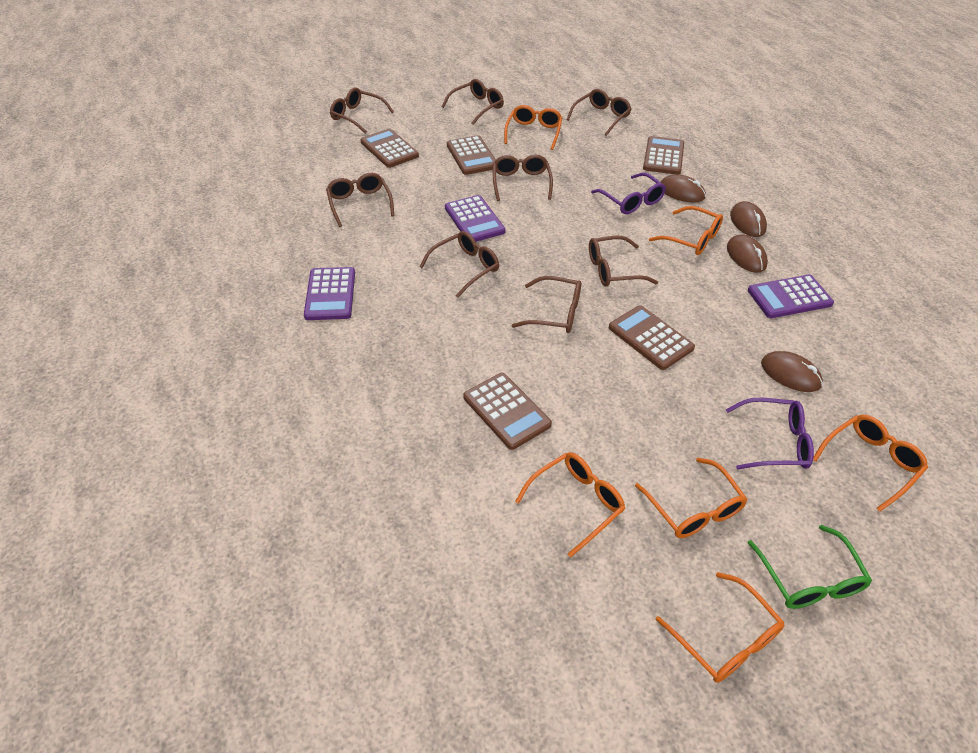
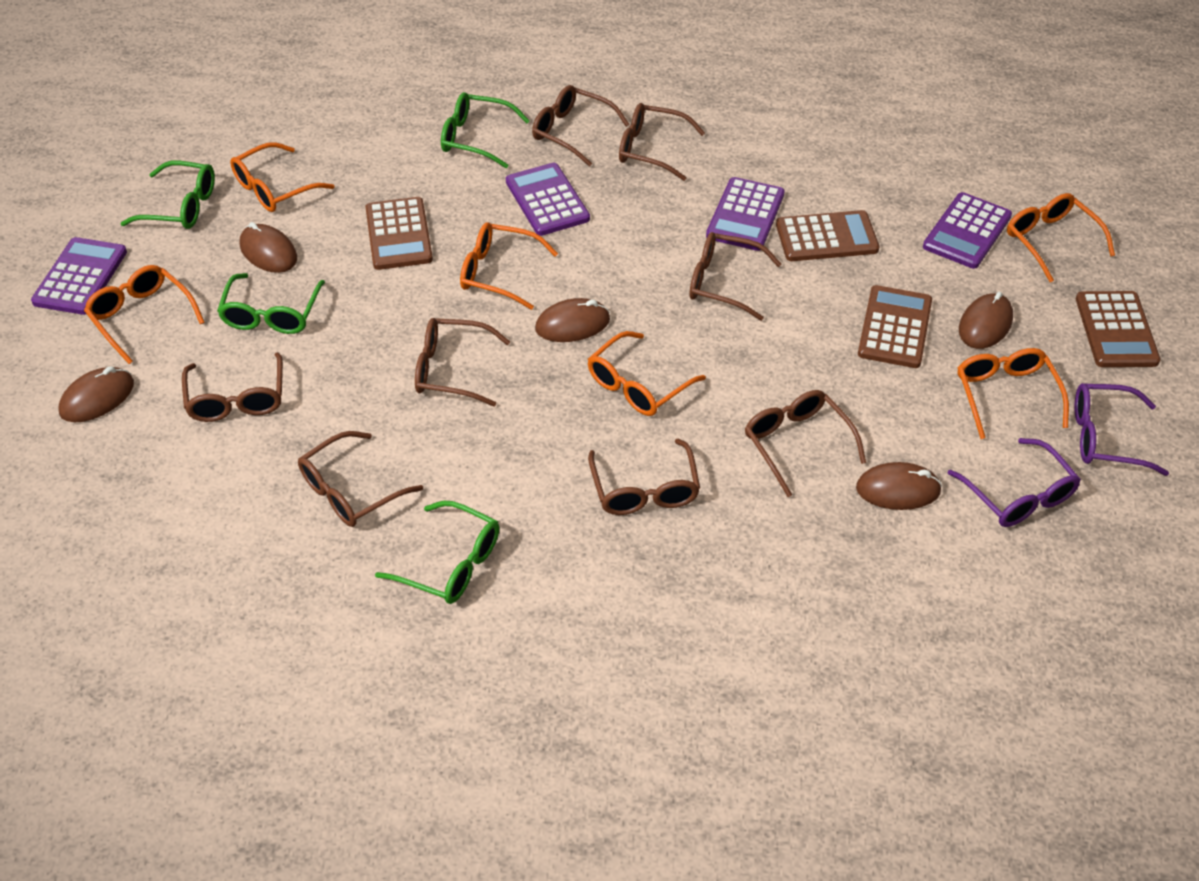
brown calculator: 5 -> 4
brown mouse: 4 -> 5
green glasses: 1 -> 4
purple calculator: 3 -> 4

